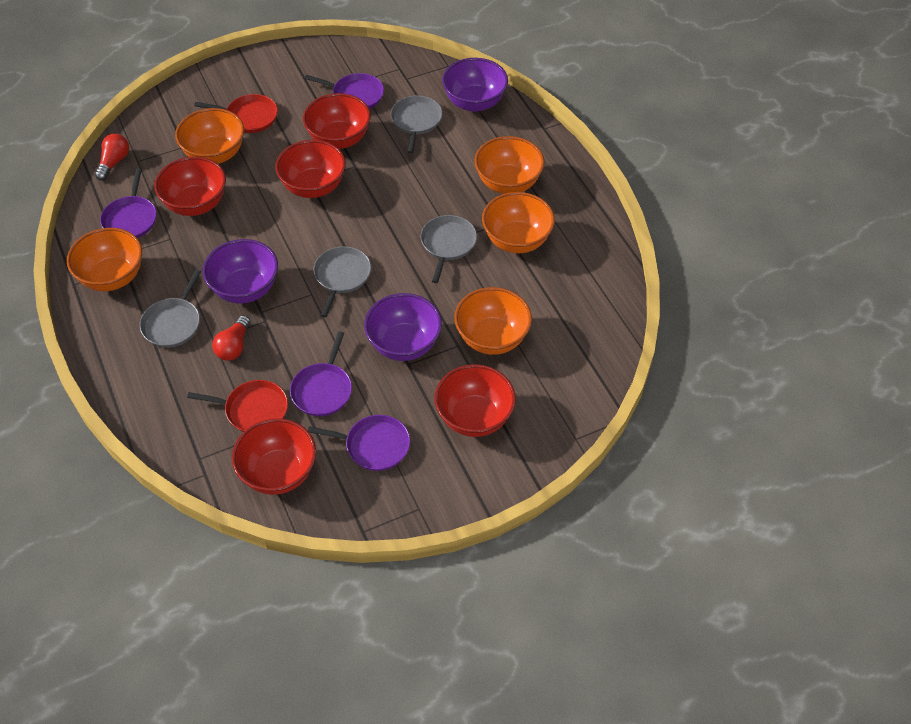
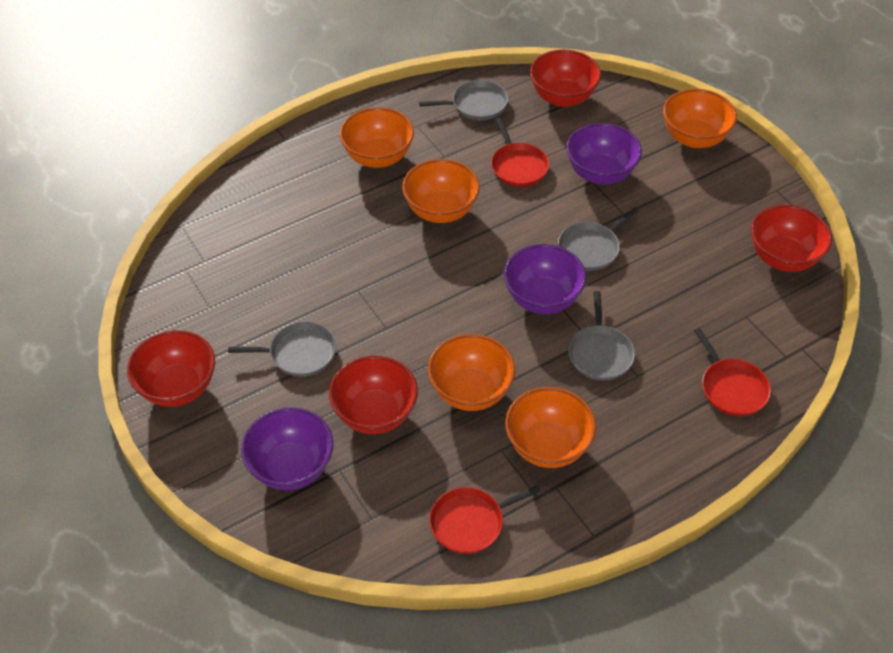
purple pan: 4 -> 0
red bowl: 5 -> 4
red light bulb: 2 -> 0
red pan: 2 -> 3

